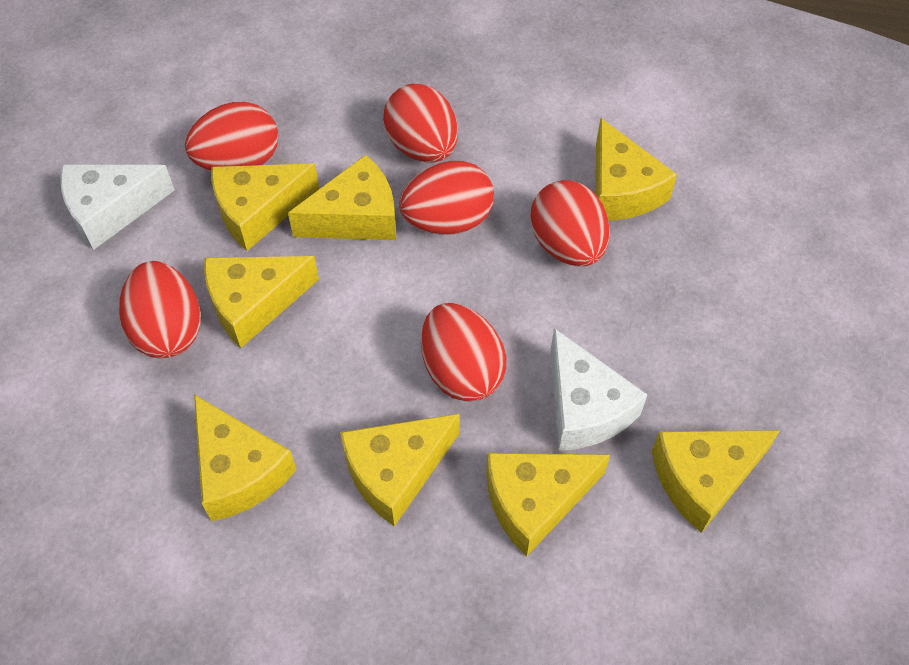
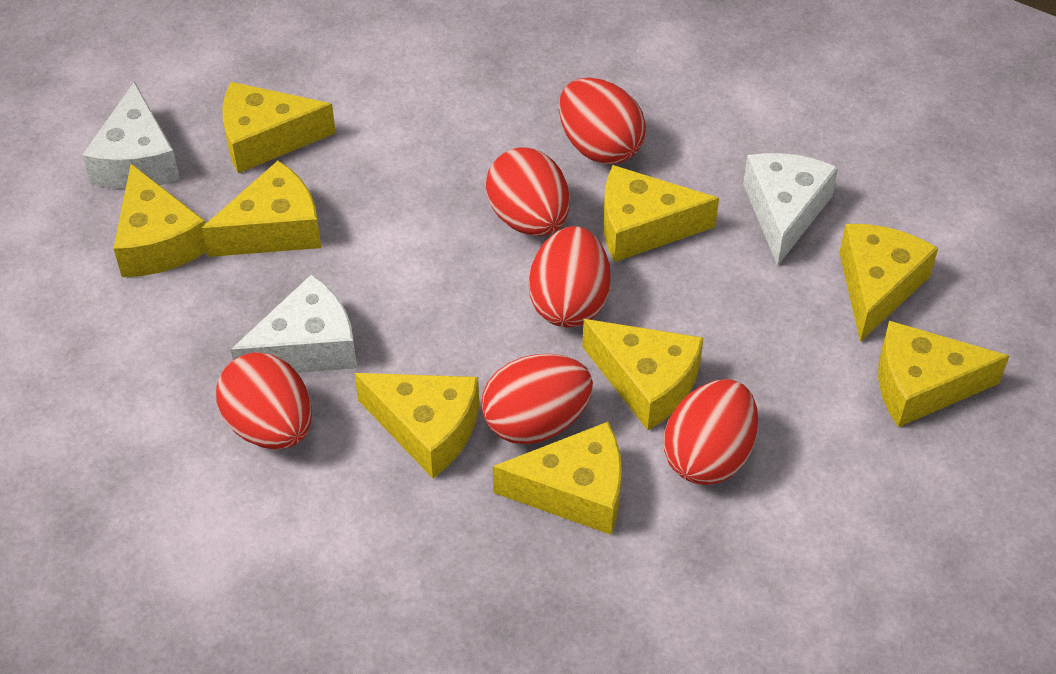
white cheese: 2 -> 3
yellow cheese: 8 -> 9

